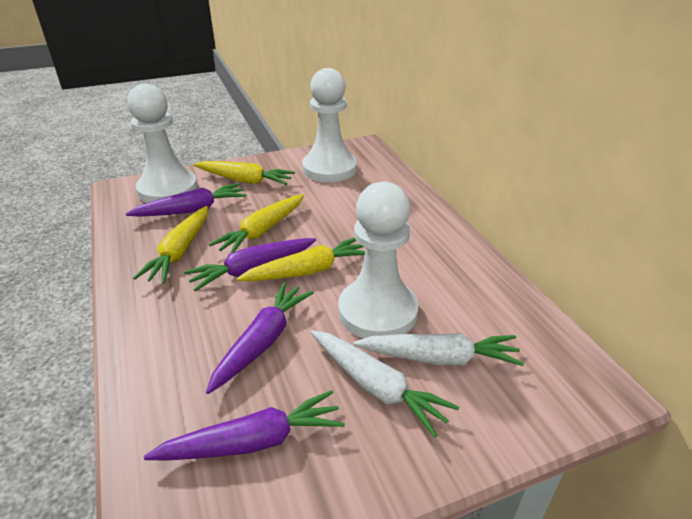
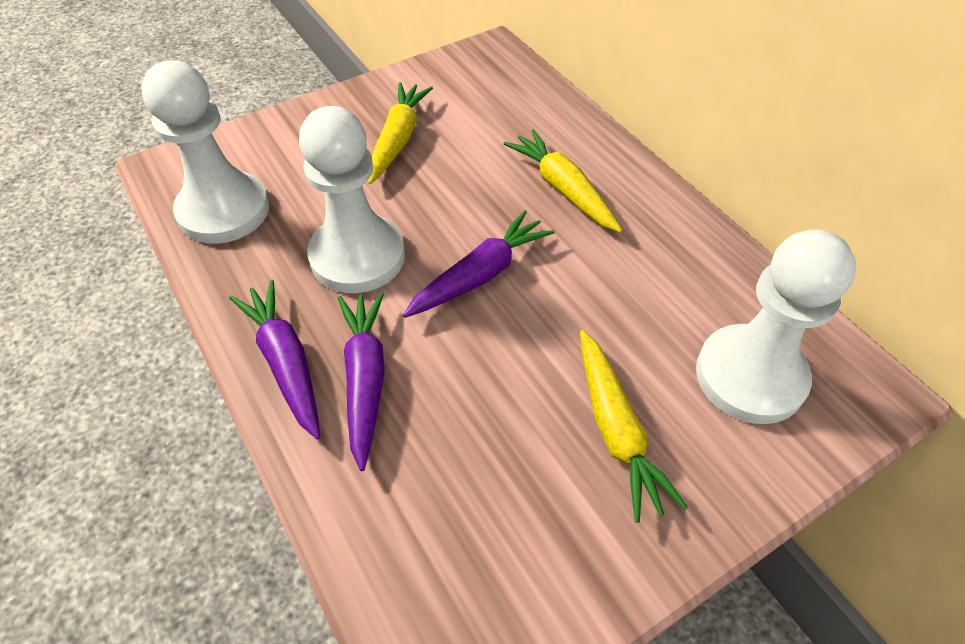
purple carrot: 4 -> 3
white carrot: 2 -> 0
yellow carrot: 4 -> 3

